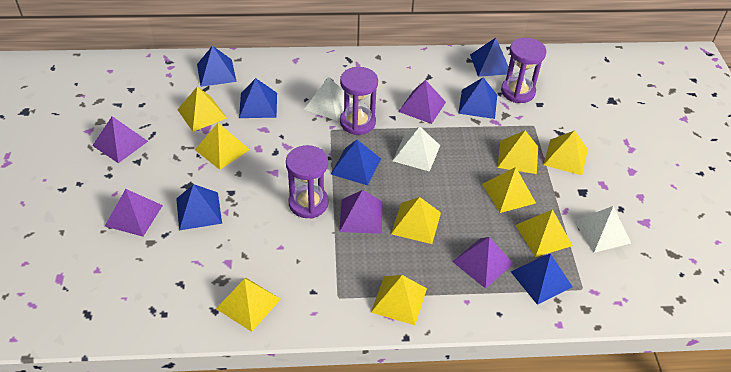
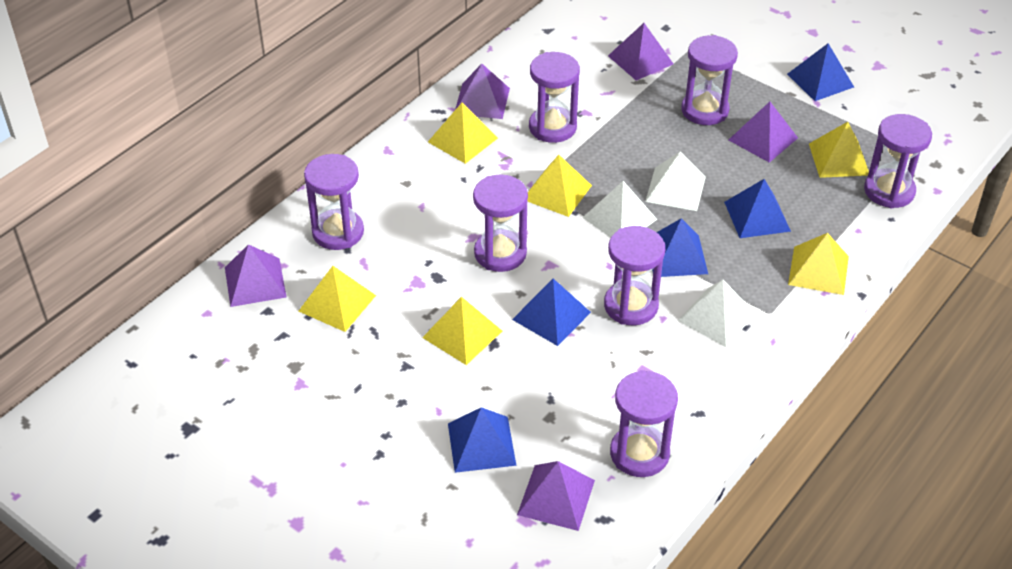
blue pyramid: 7 -> 5
purple hourglass: 3 -> 7
yellow pyramid: 9 -> 6

